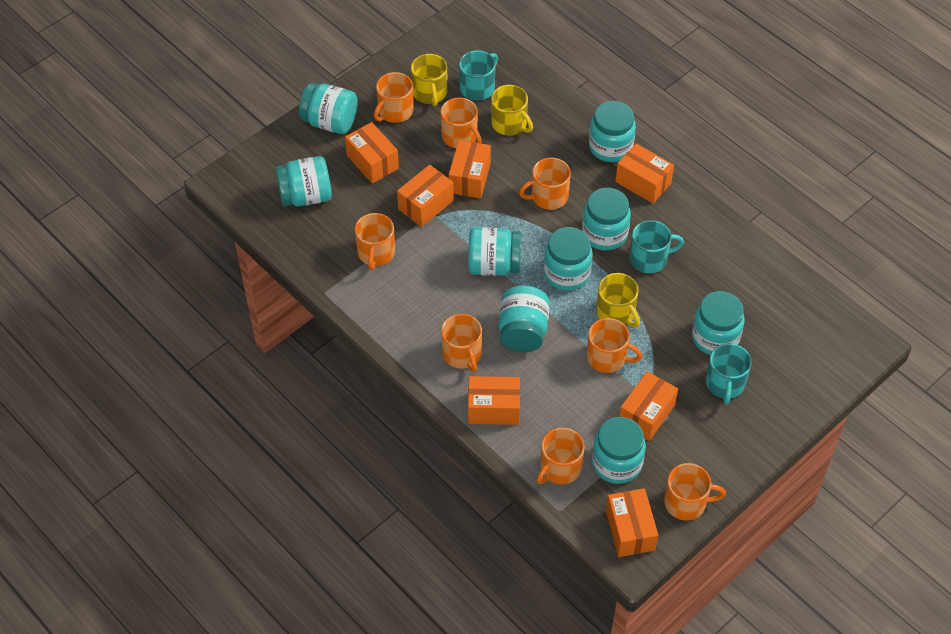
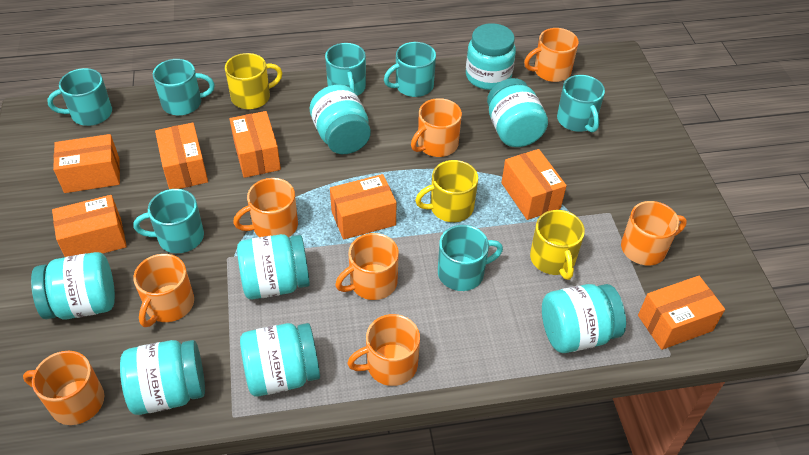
turquoise jar: 9 -> 8
turquoise mug: 3 -> 7

